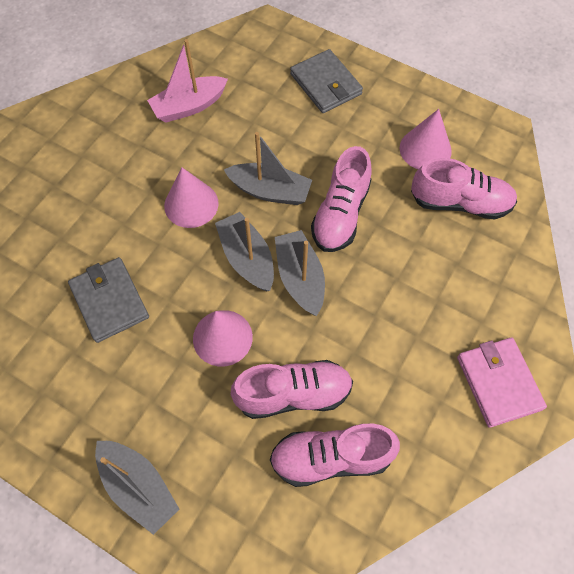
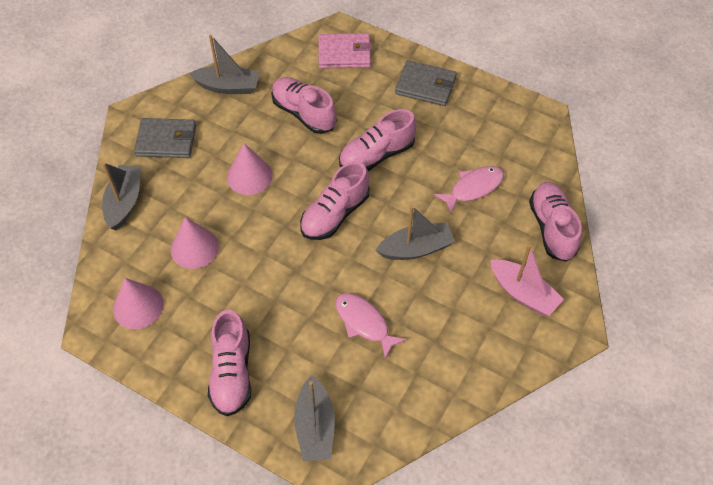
pink fish: 0 -> 2
pink shoe: 4 -> 5

